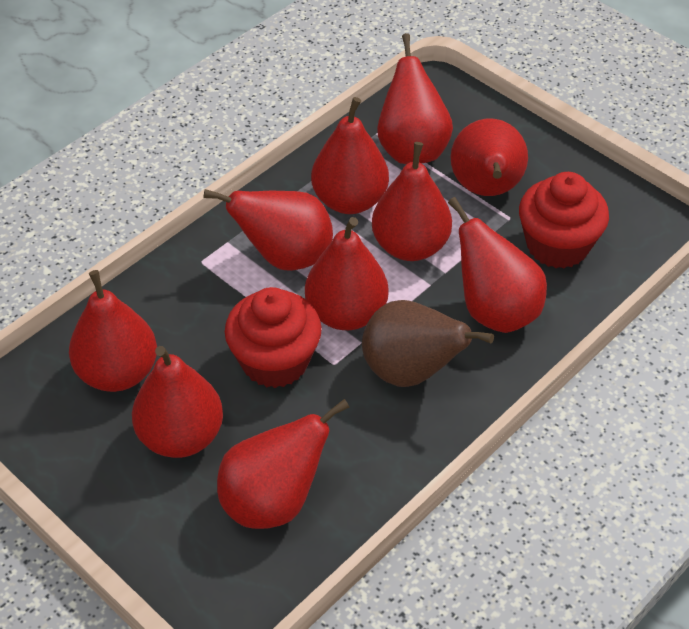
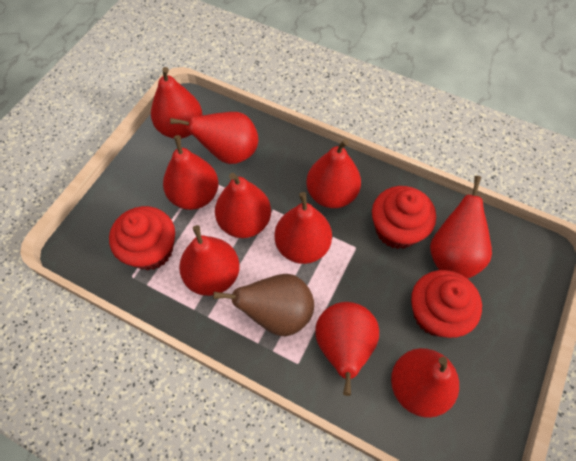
red cupcake: 2 -> 3

